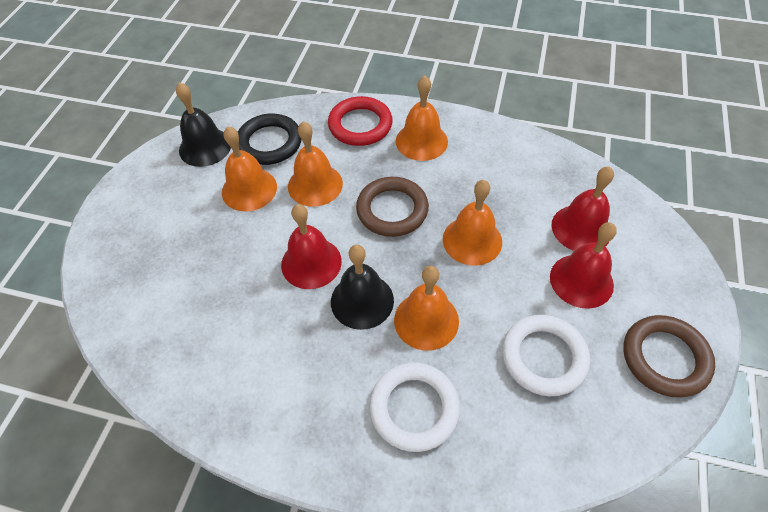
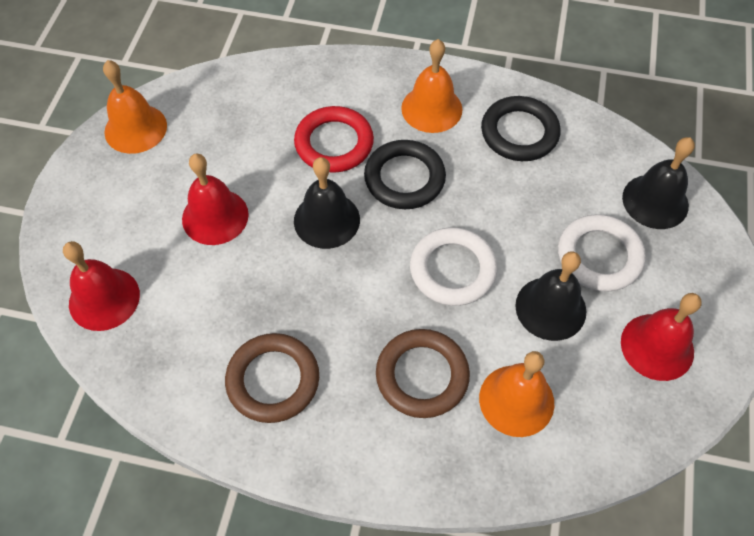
black bell: 2 -> 3
black ring: 1 -> 2
orange bell: 5 -> 3

